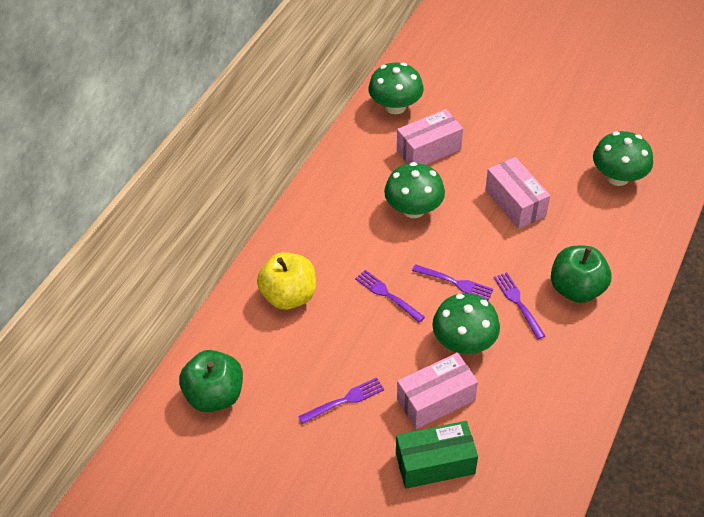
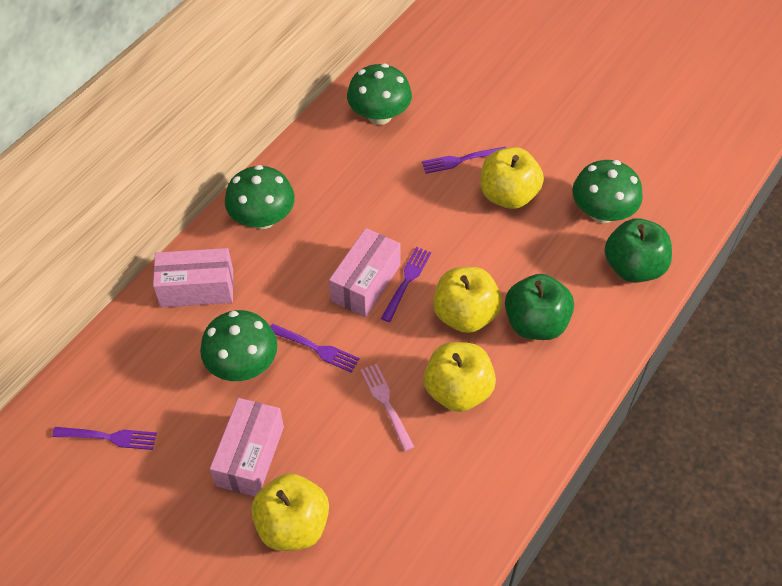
green box: 1 -> 0
pink fork: 0 -> 1
yellow apple: 1 -> 4

